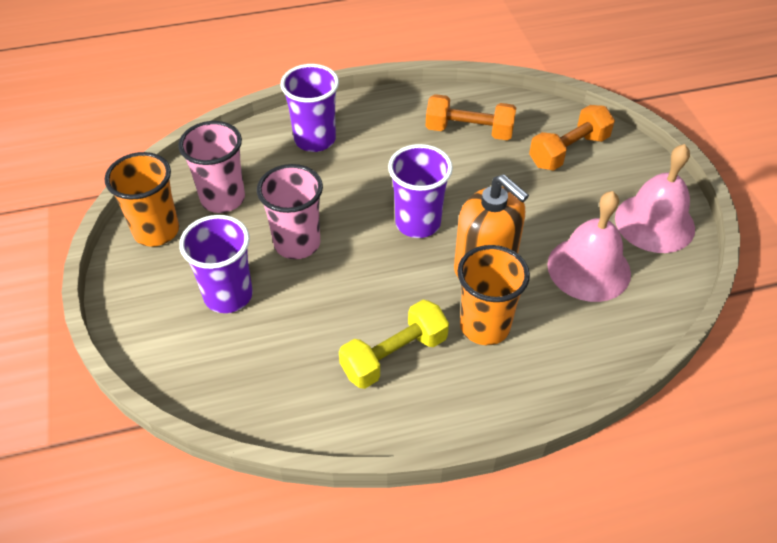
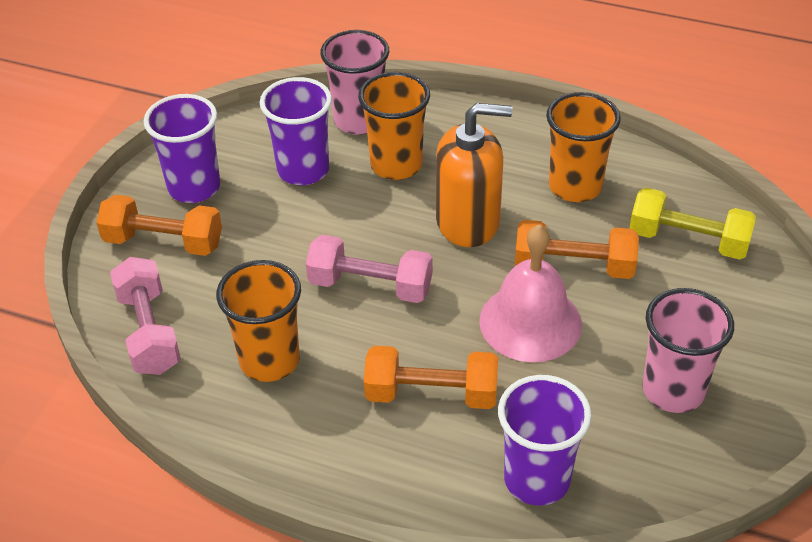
orange cup: 2 -> 3
orange dumbbell: 2 -> 3
pink bell: 2 -> 1
pink dumbbell: 0 -> 2

